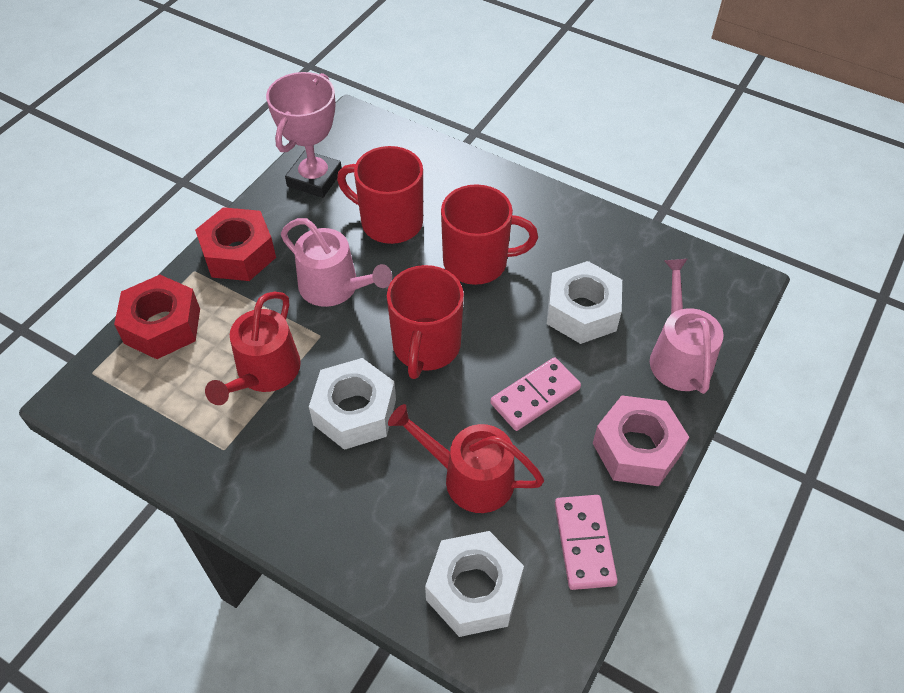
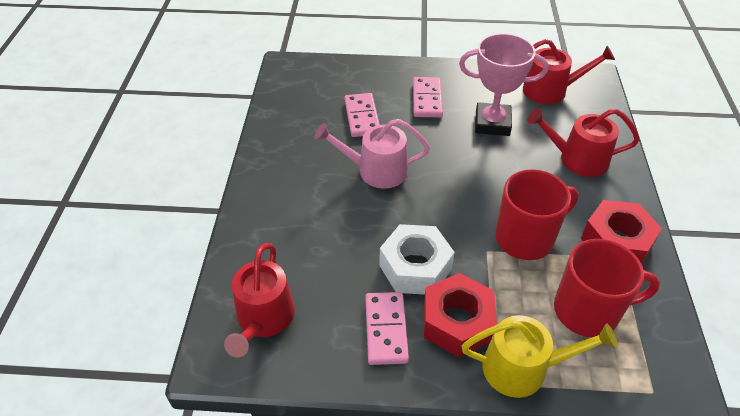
pink domino: 2 -> 3
pink nut: 1 -> 0
pink watering can: 2 -> 1
red mug: 3 -> 2
red watering can: 2 -> 3
white nut: 3 -> 1
yellow watering can: 0 -> 1

